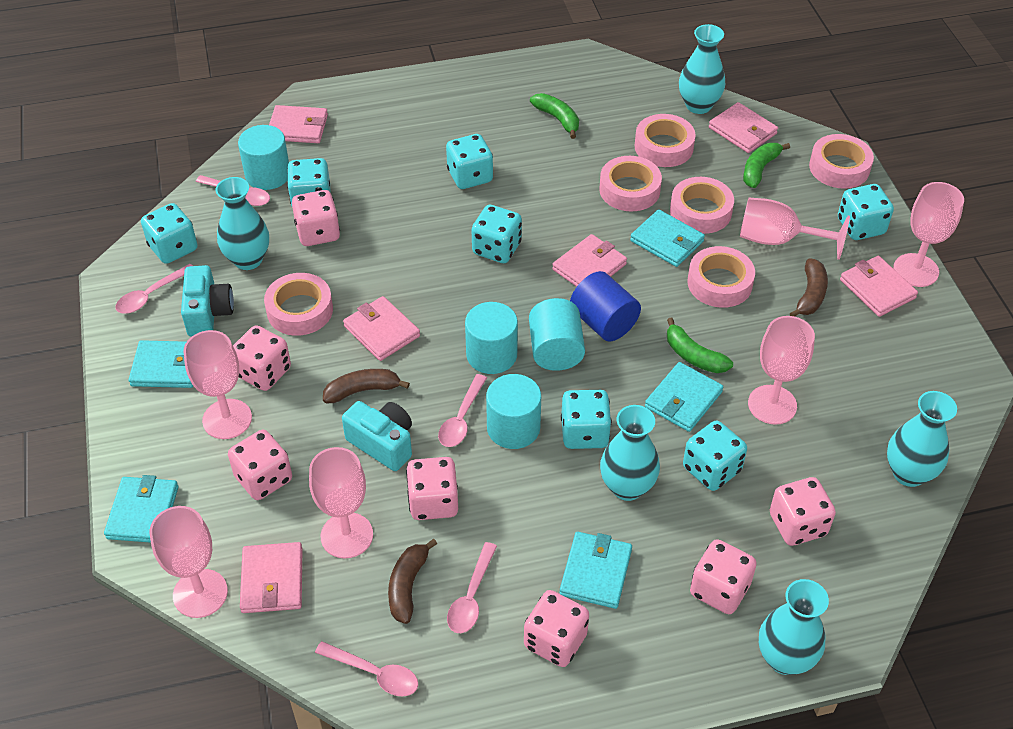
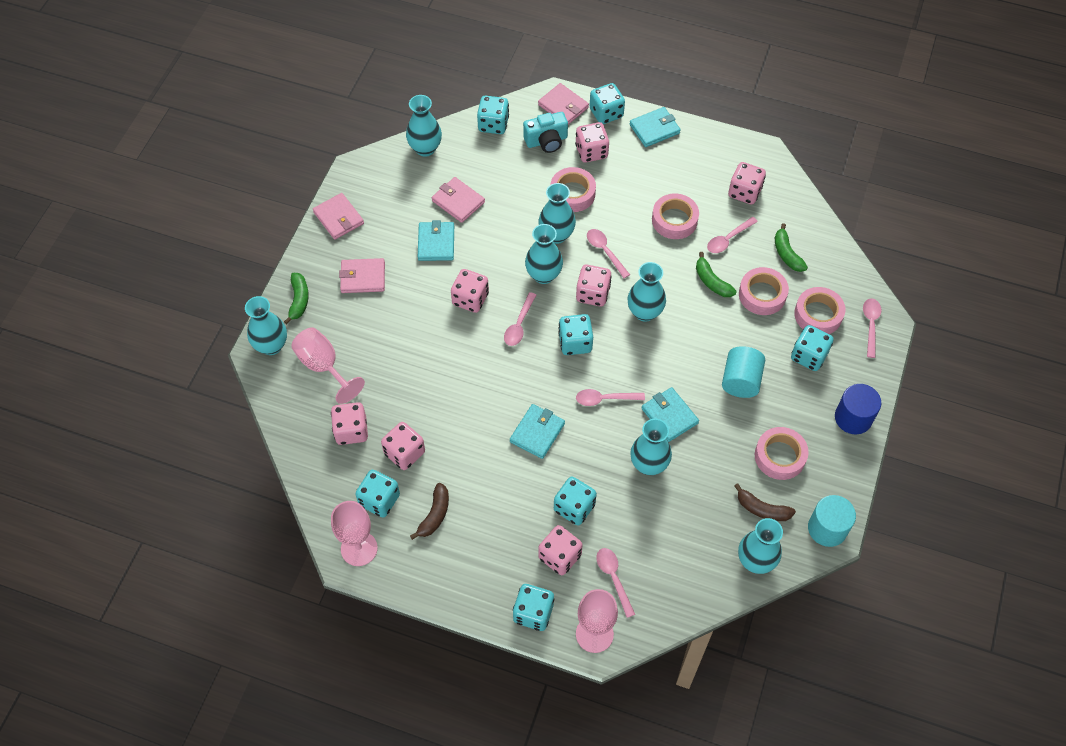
brown banana: 3 -> 2
pink goblet: 6 -> 3
pink spoon: 5 -> 6
pink tape: 6 -> 5
pink wallet: 6 -> 4
turquoise camera: 2 -> 1
turquoise cylinder: 4 -> 2
turquoise vase: 5 -> 7
turquoise wallet: 5 -> 4

